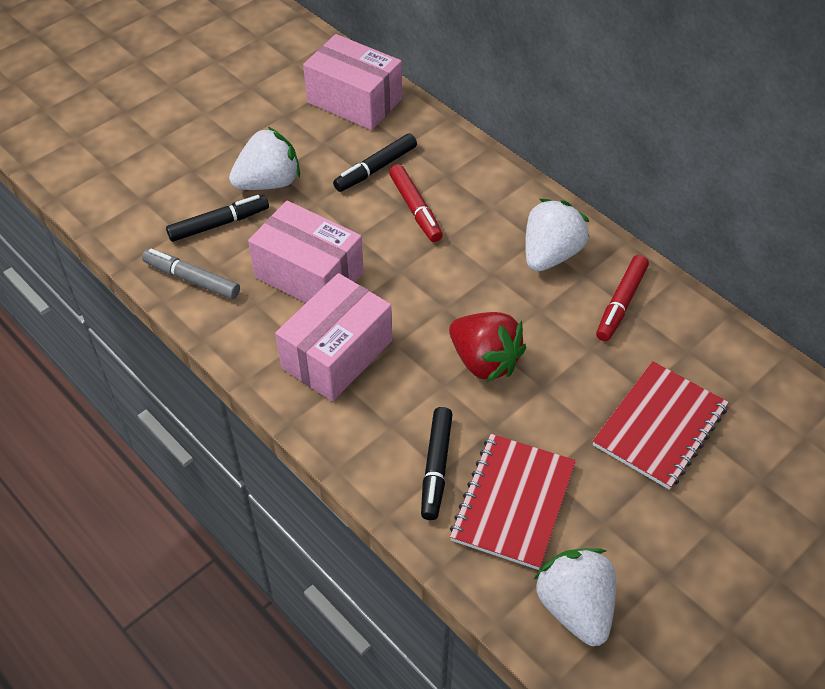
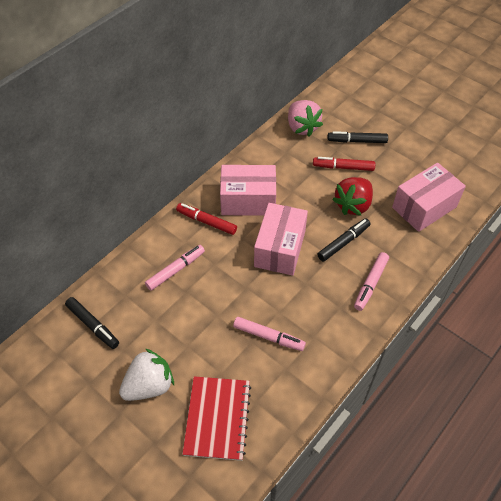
grey marker: 1 -> 0
pink marker: 0 -> 3
pink strawberry: 0 -> 1
red notebook: 2 -> 1
white strawberry: 3 -> 1

